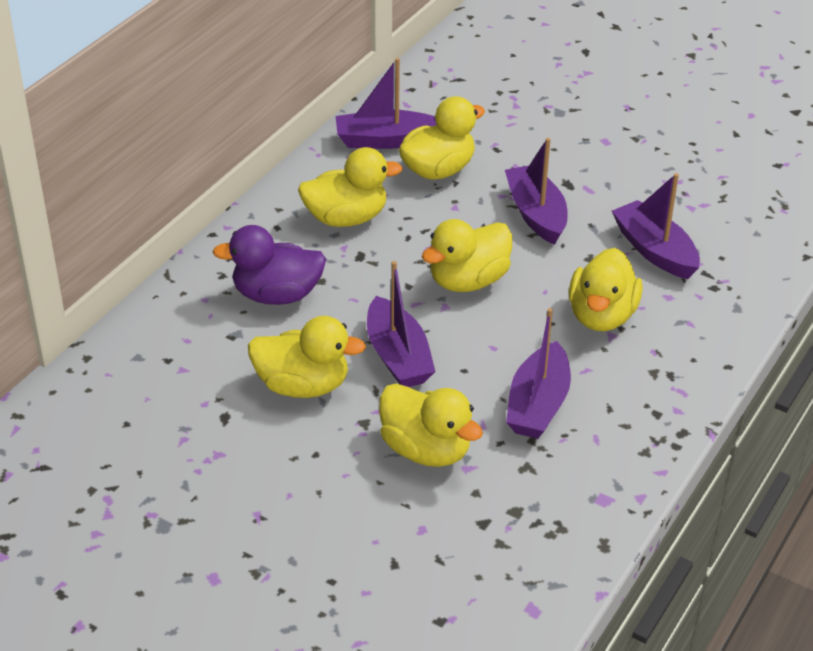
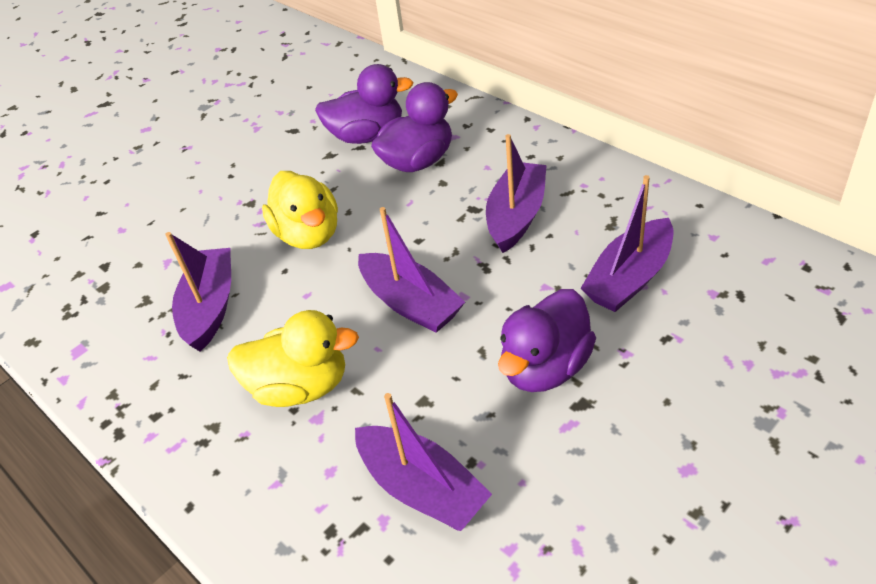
purple duck: 1 -> 3
yellow duck: 6 -> 2

